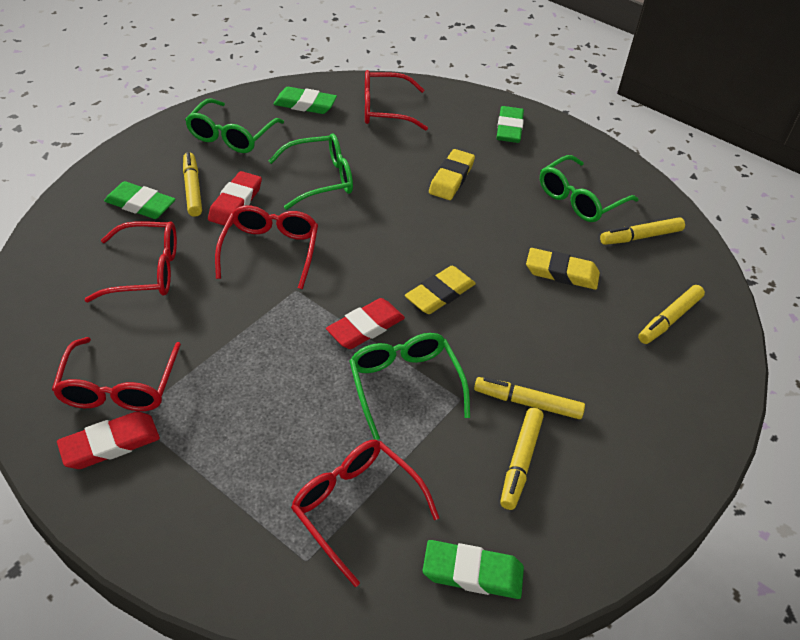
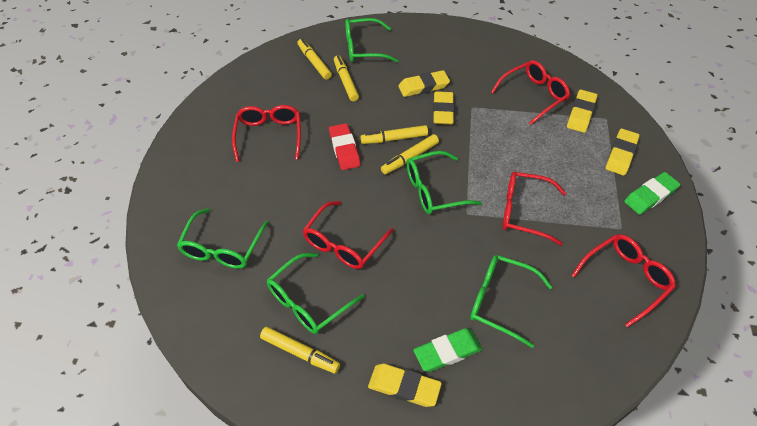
green eraser: 4 -> 2
green glasses: 4 -> 5
red eraser: 3 -> 1
yellow eraser: 3 -> 5

